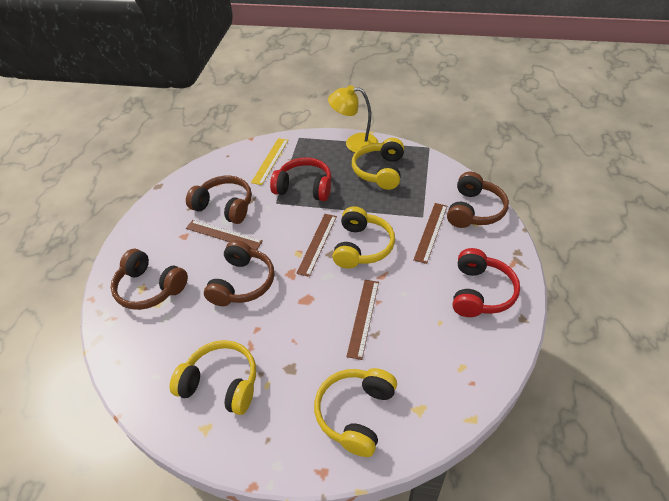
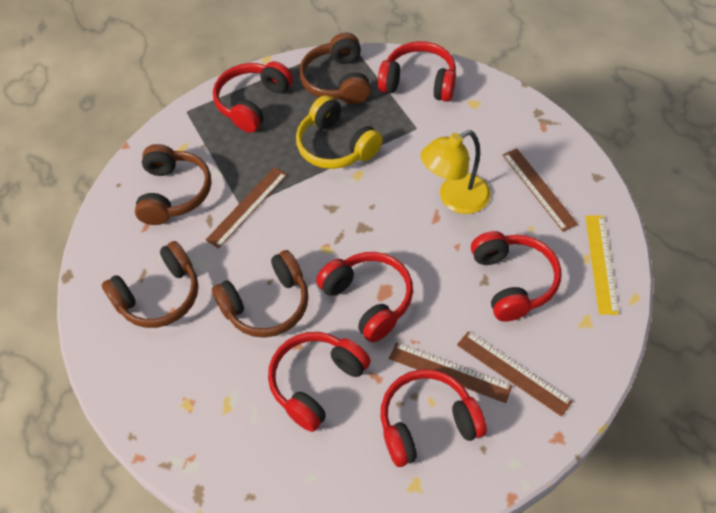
red headphones: 2 -> 6
yellow headphones: 4 -> 1

